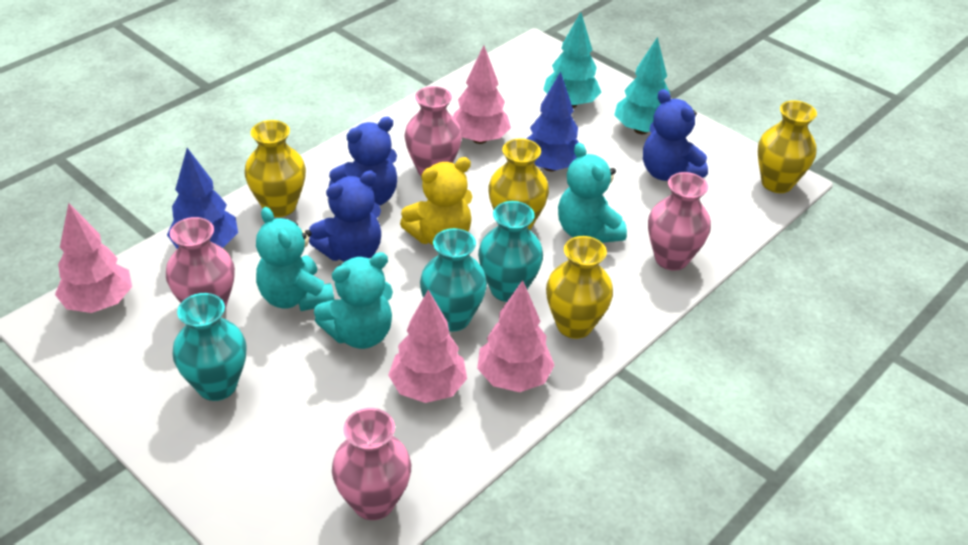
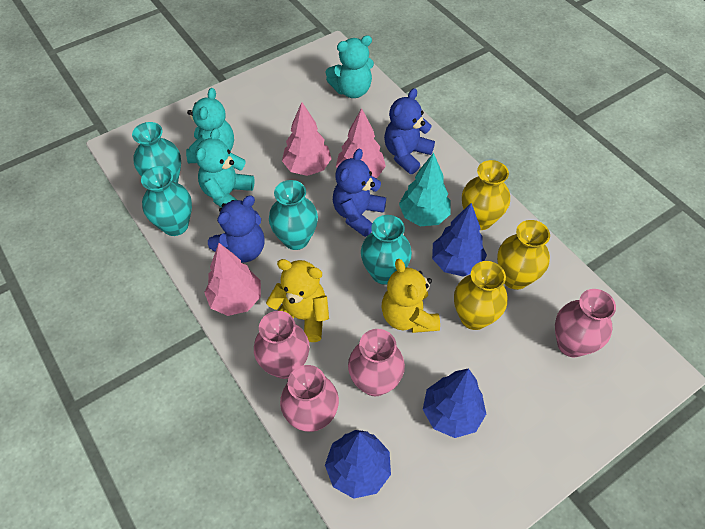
blue tree: 2 -> 3
pink tree: 4 -> 3
turquoise tree: 2 -> 1
turquoise vase: 3 -> 4
yellow teddy bear: 1 -> 2
yellow vase: 4 -> 3

